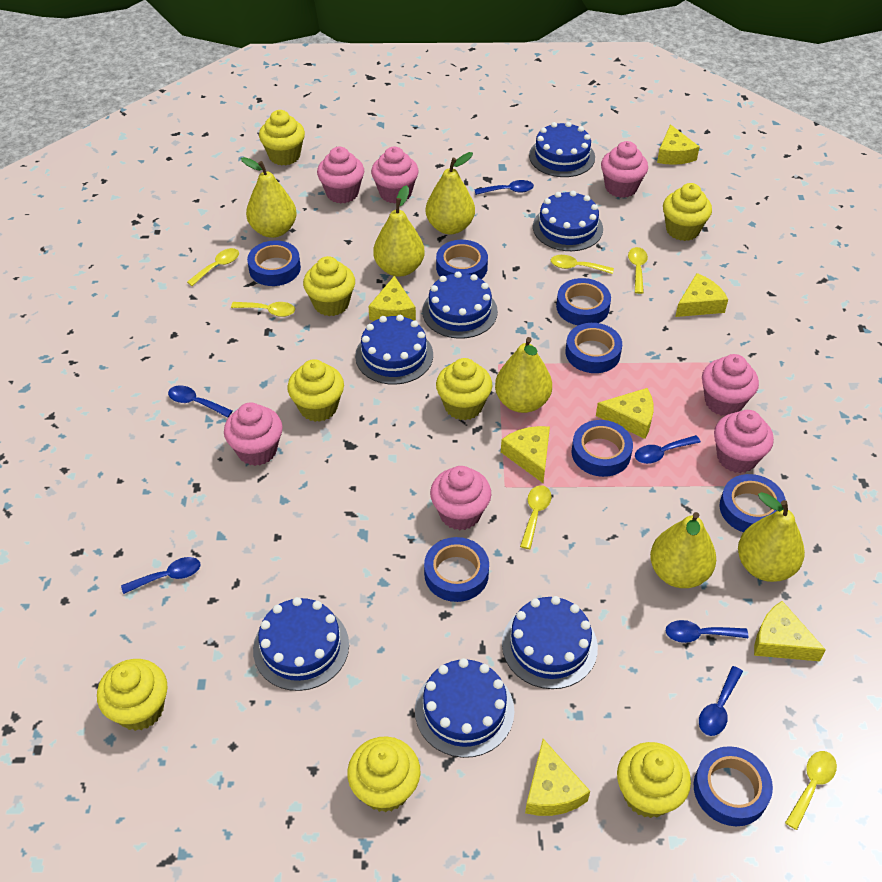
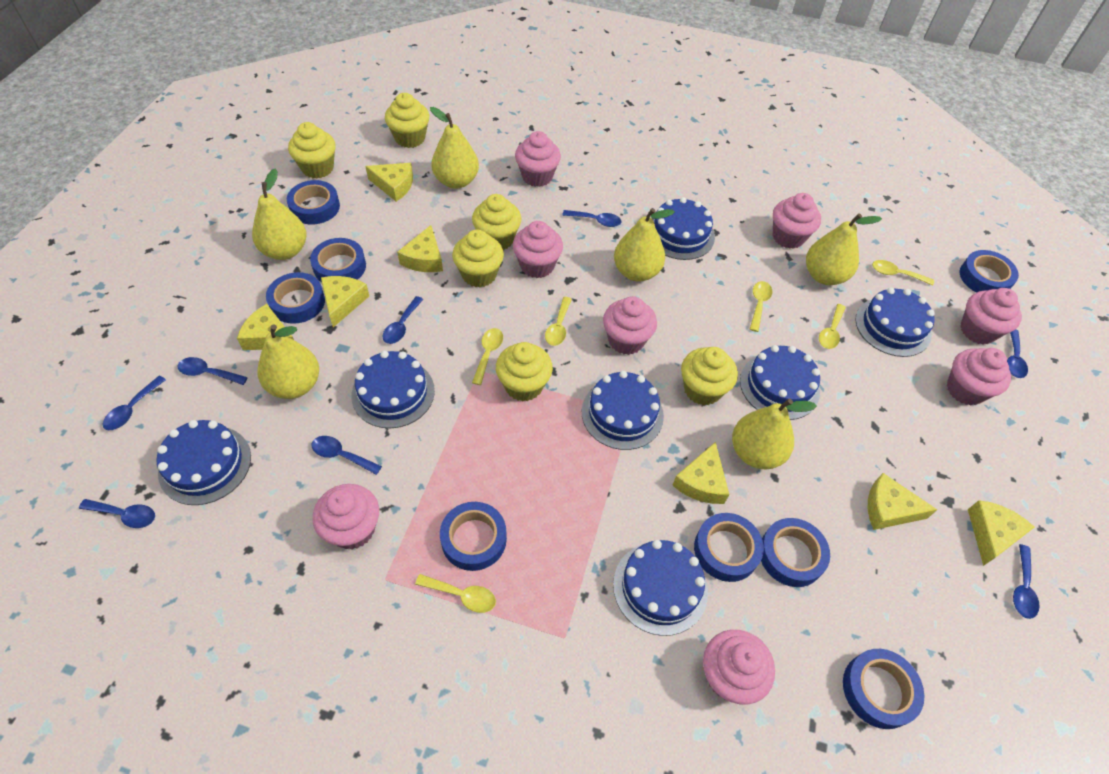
blue spoon: 6 -> 8
pink cupcake: 7 -> 8
yellow cupcake: 8 -> 6

